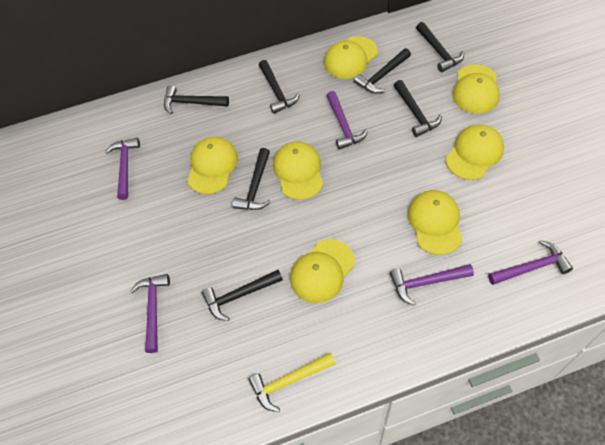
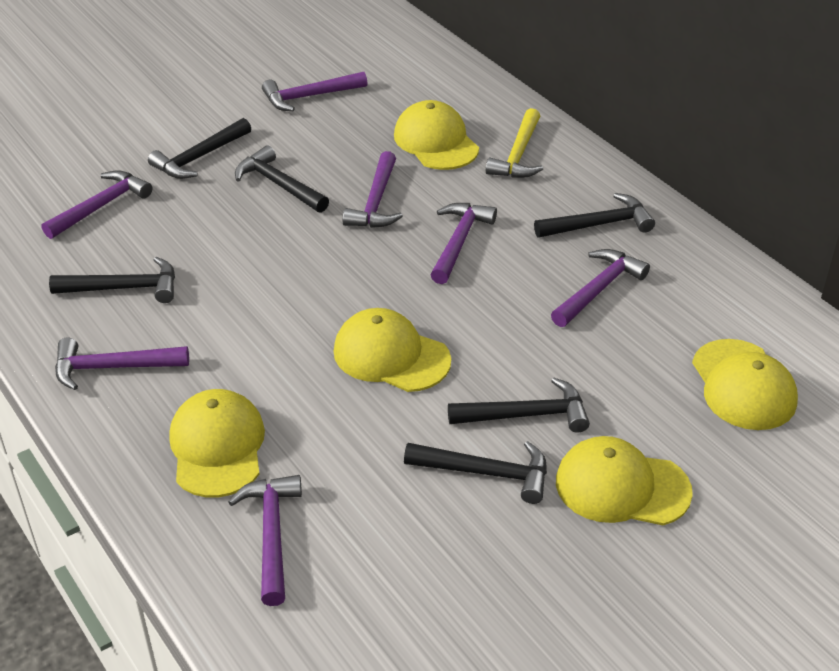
black hammer: 7 -> 6
purple hammer: 5 -> 7
yellow cap: 7 -> 5

